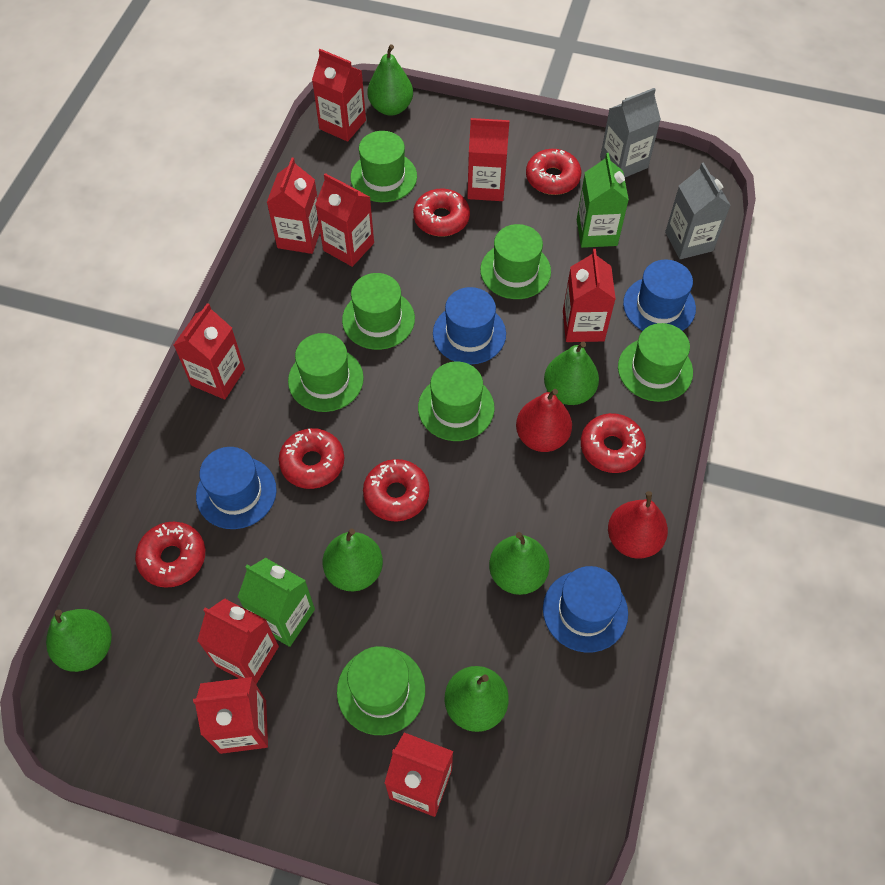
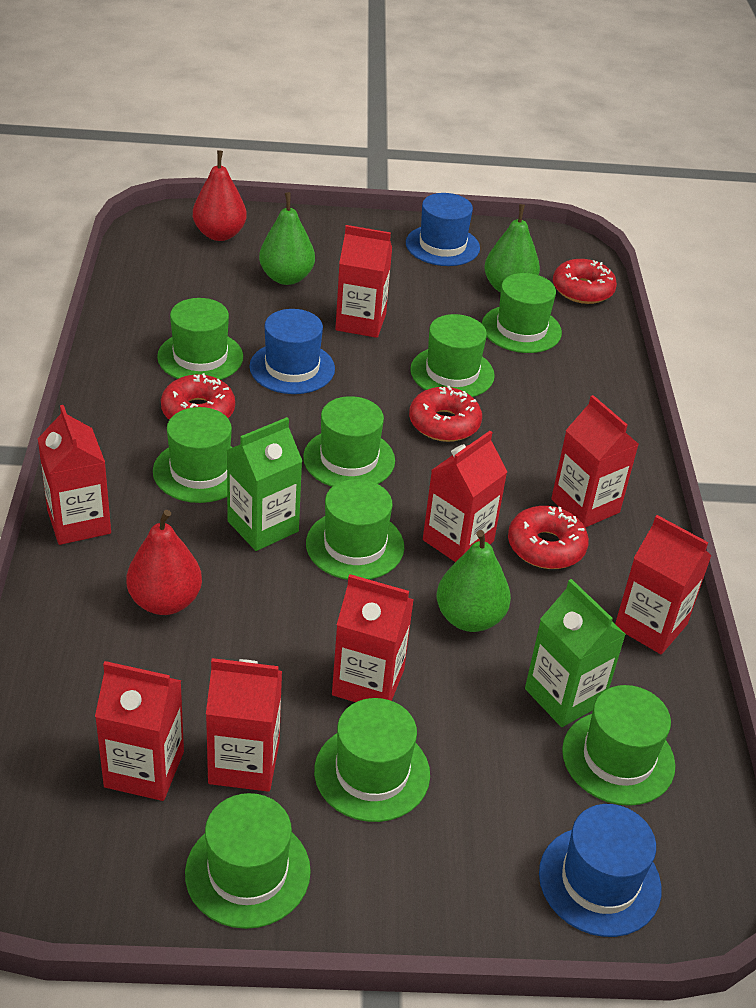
blue hat: 4 -> 3
green hat: 7 -> 9
green pear: 6 -> 3
grey carton: 2 -> 0
red carton: 9 -> 8
red donut: 6 -> 4

